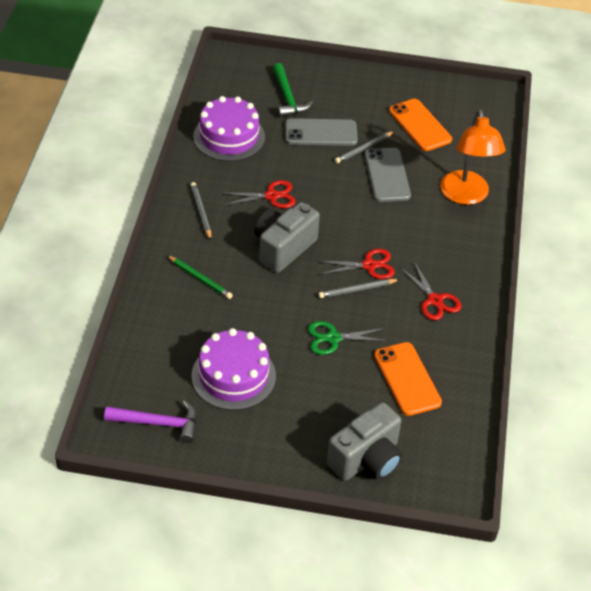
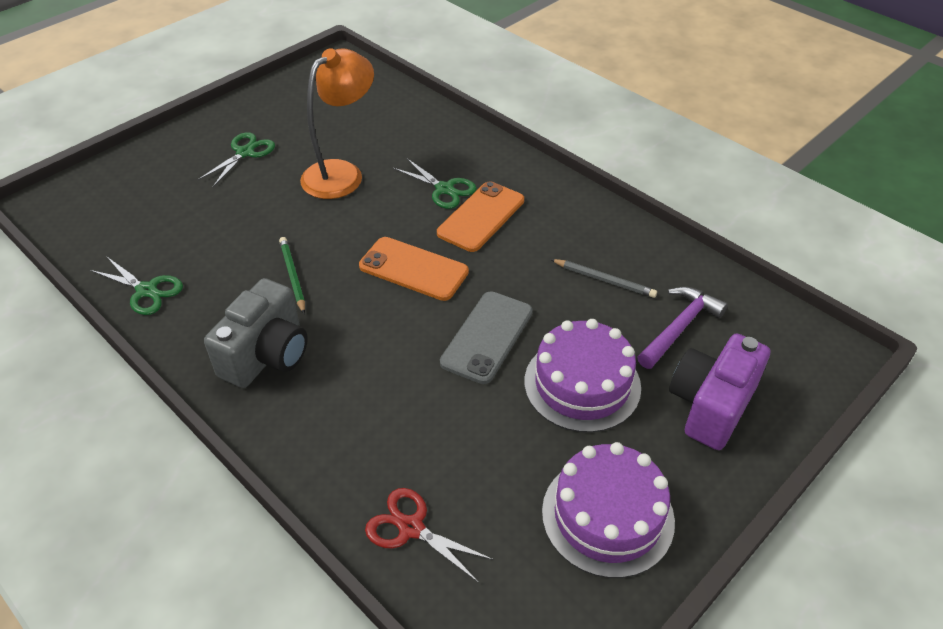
green hammer: 1 -> 0
green scissors: 1 -> 3
grey camera: 2 -> 1
grey pencil: 3 -> 1
grey phone: 2 -> 1
purple camera: 0 -> 1
red scissors: 3 -> 1

